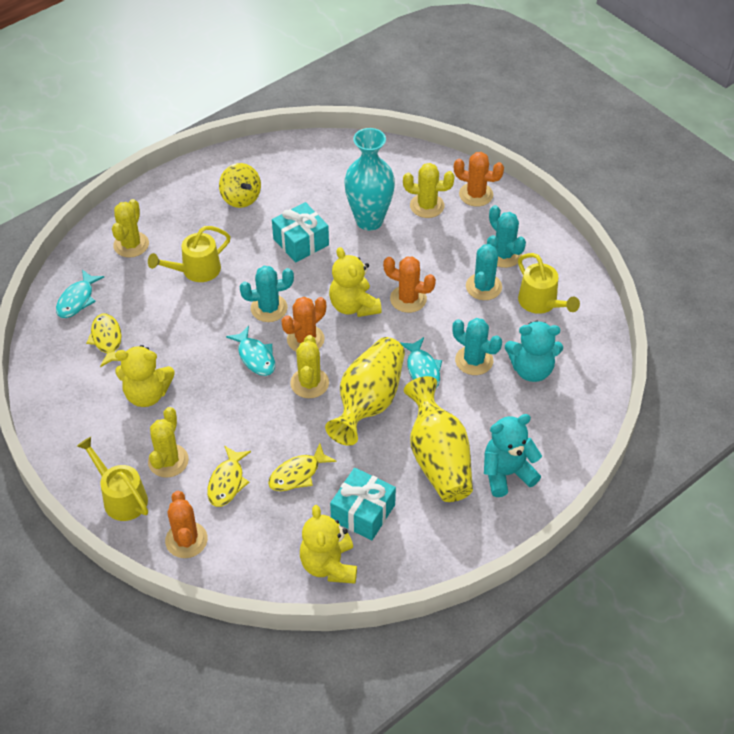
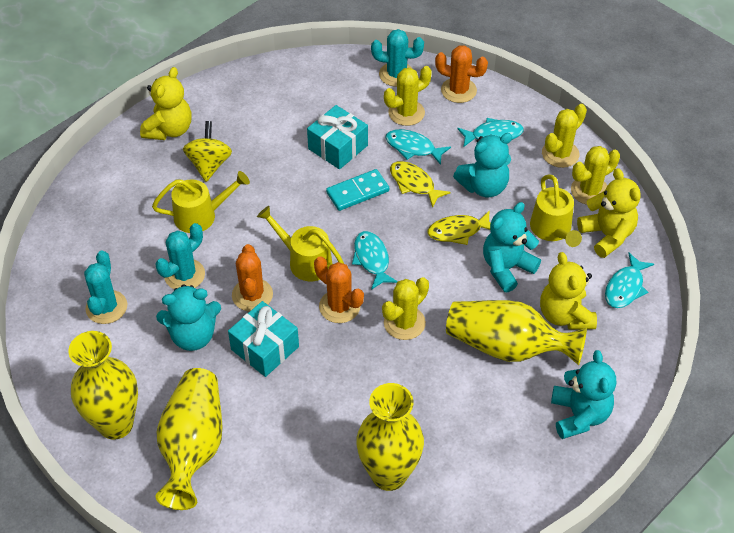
orange cactus: 4 -> 3
turquoise cactus: 4 -> 3
turquoise domino: 0 -> 1
turquoise fish: 3 -> 4
turquoise teddy bear: 2 -> 4
turquoise vase: 1 -> 0
yellow fish: 3 -> 2
yellow vase: 2 -> 4

